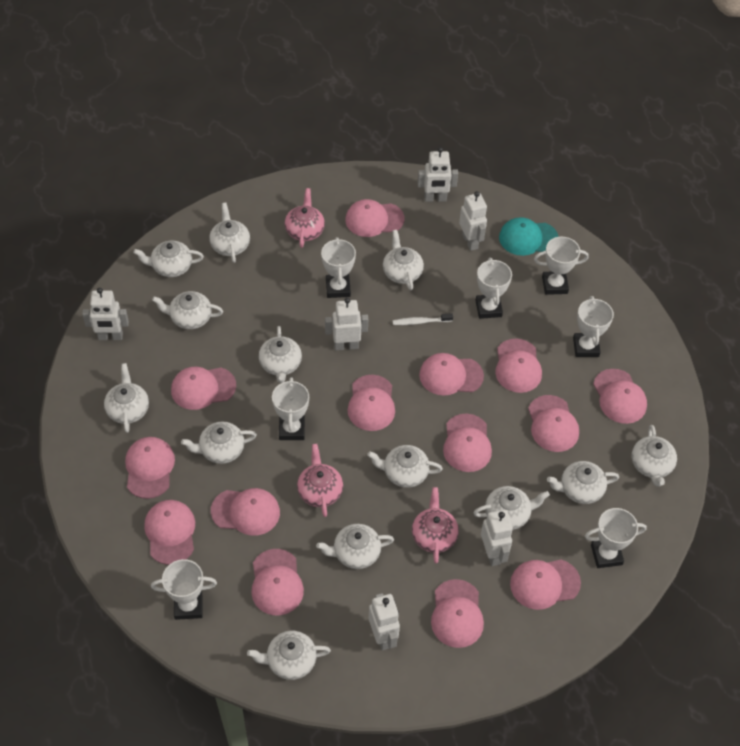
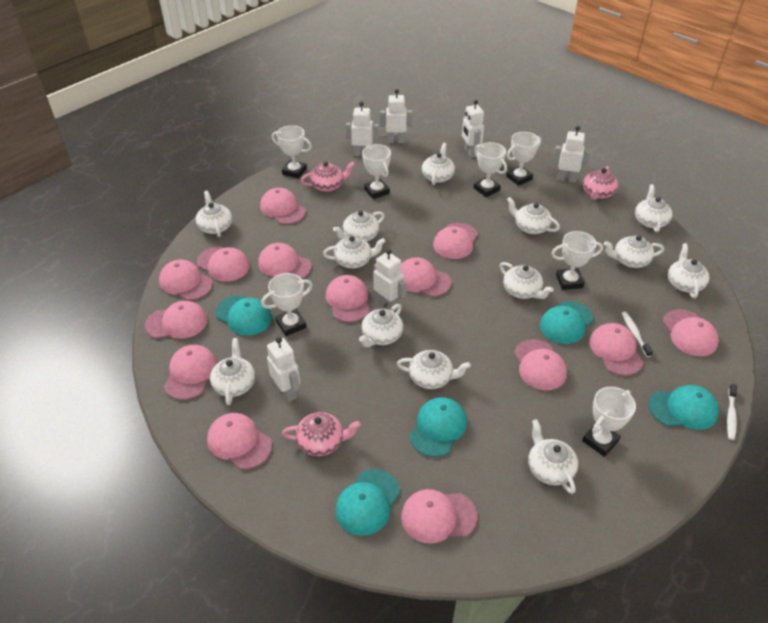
turquoise cap: 1 -> 5
white toothbrush: 1 -> 2

